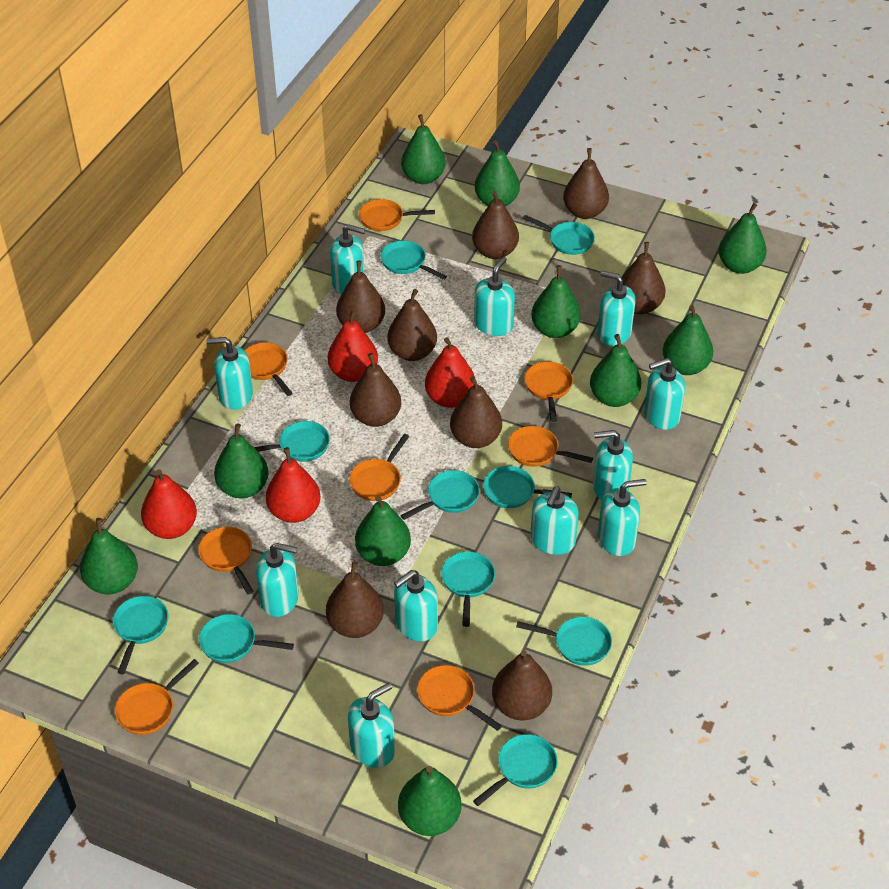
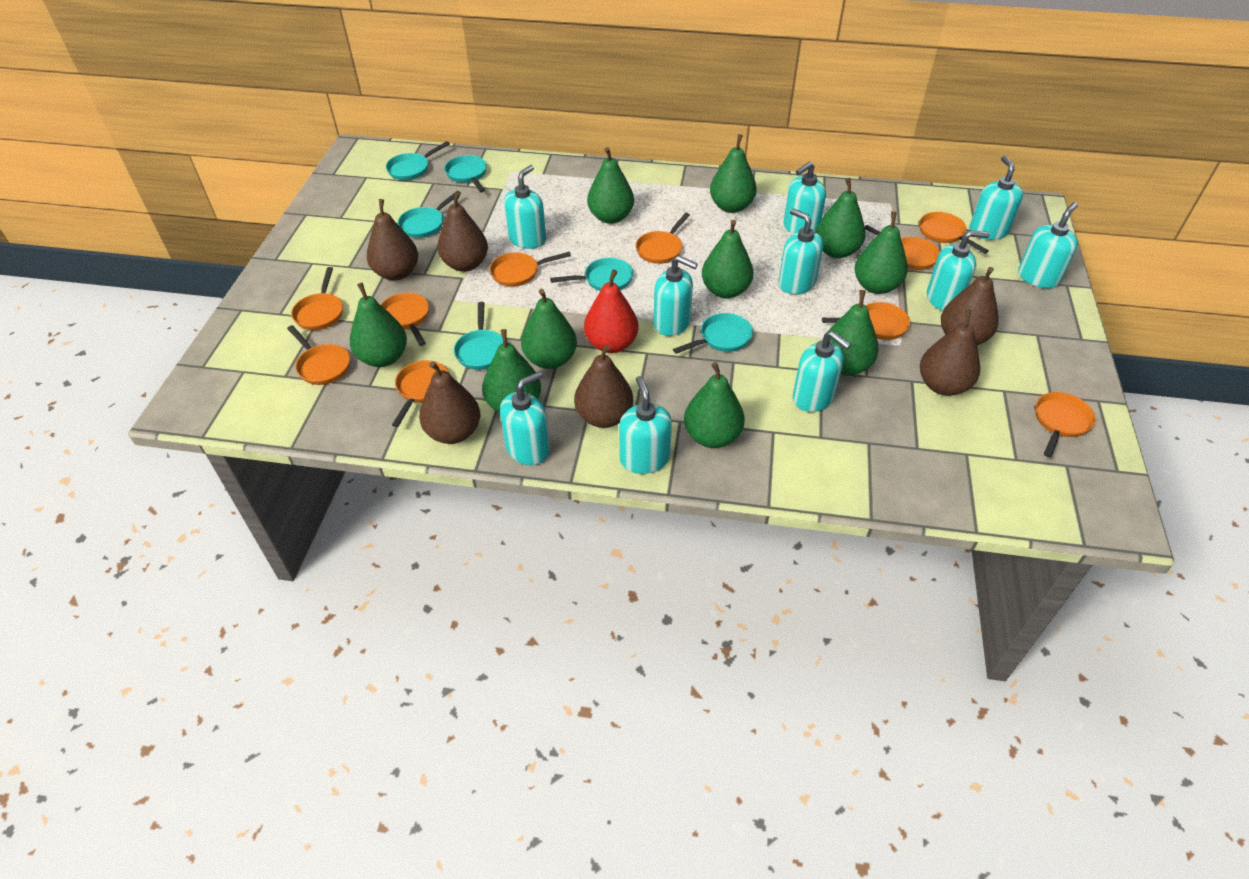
brown pear: 9 -> 6
orange pan: 8 -> 10
red pear: 4 -> 1
turquoise pan: 10 -> 6
turquoise soap dispenser: 11 -> 10

